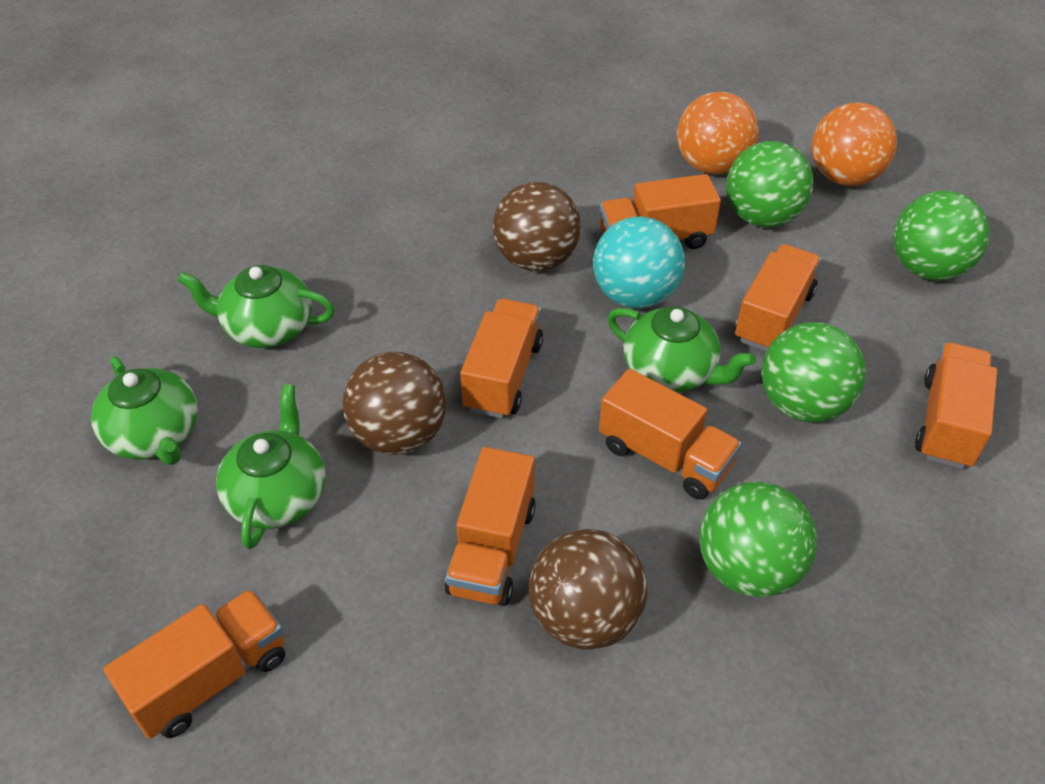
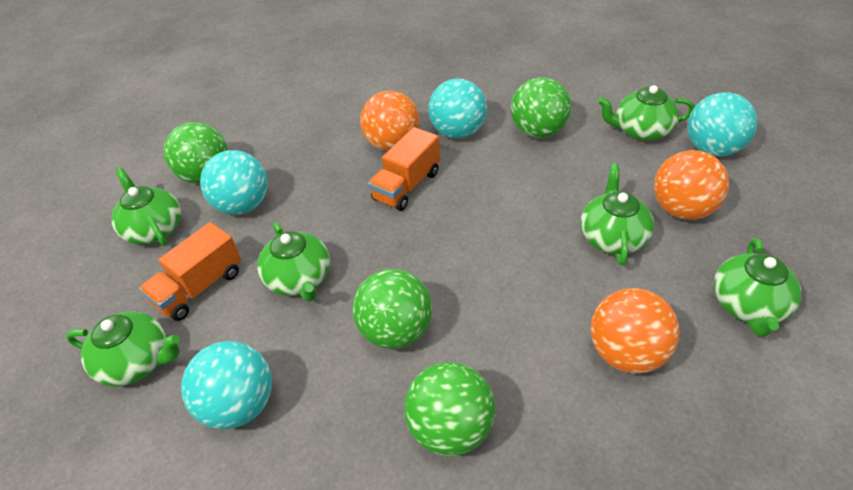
brown ball: 3 -> 0
green teapot: 4 -> 6
orange ball: 2 -> 3
orange truck: 7 -> 2
turquoise ball: 1 -> 4

